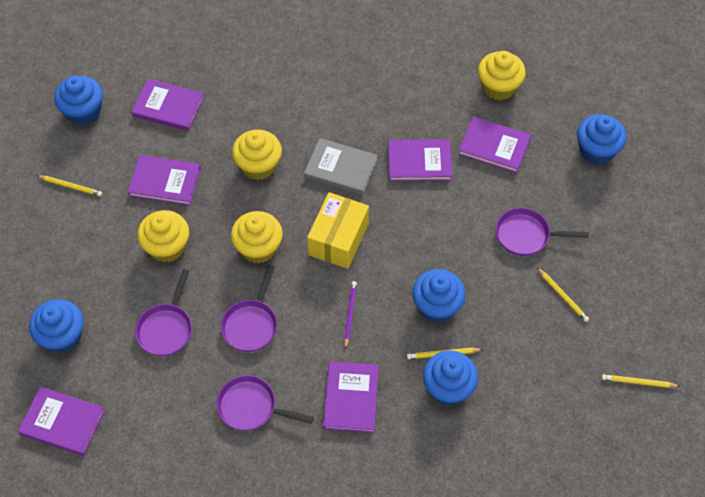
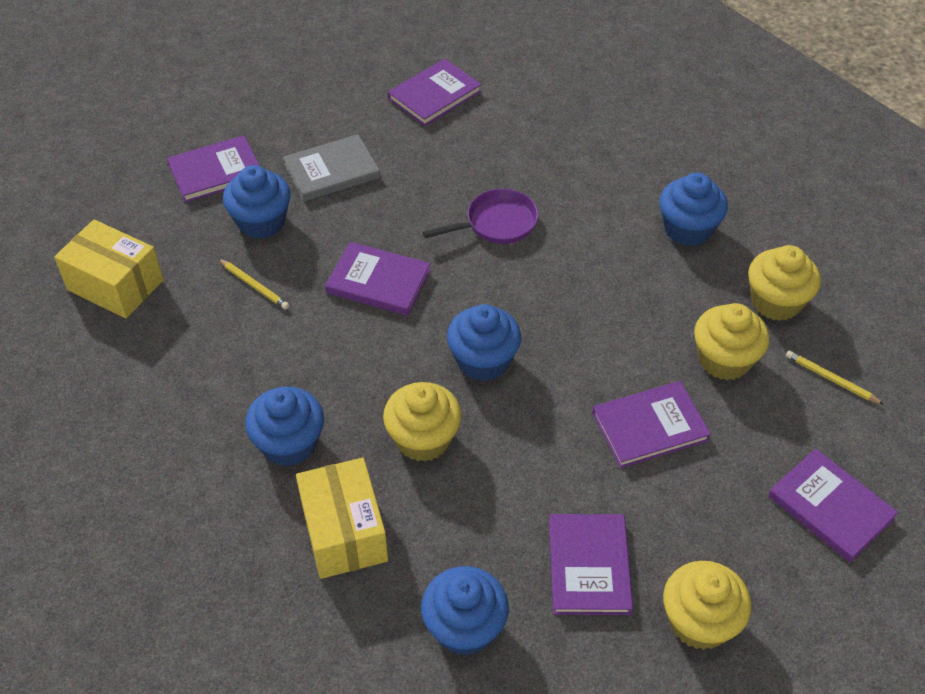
purple pan: 4 -> 1
purple pencil: 1 -> 0
yellow box: 1 -> 2
yellow pencil: 4 -> 2

